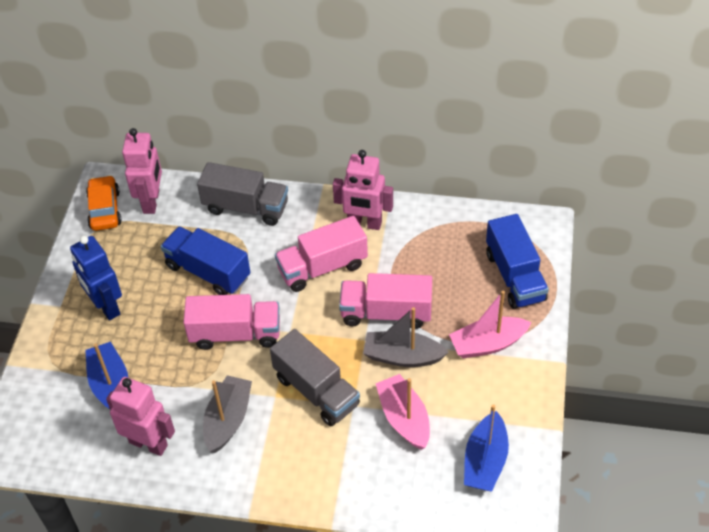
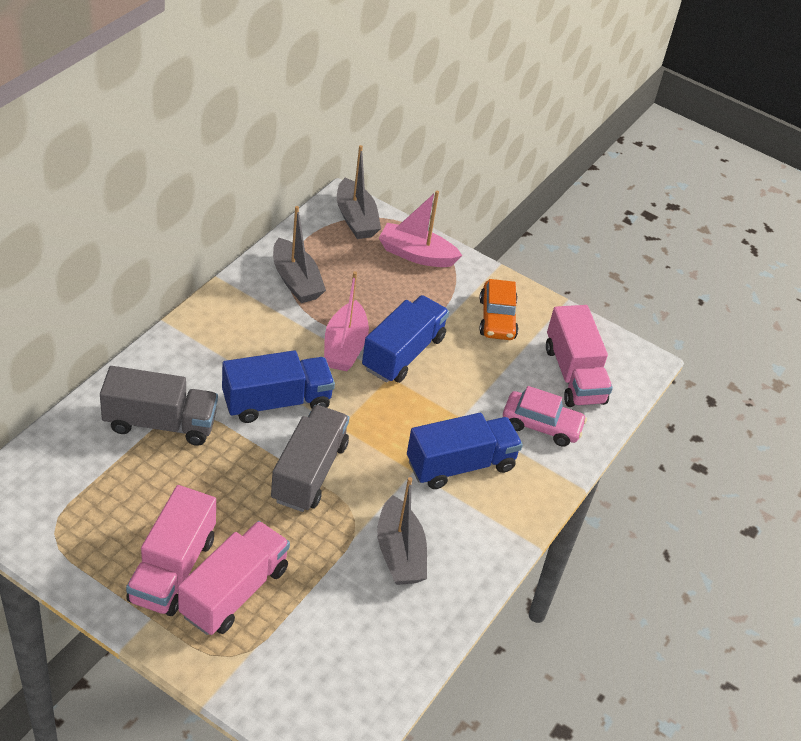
blue boat: 2 -> 0
blue robot: 1 -> 0
blue truck: 2 -> 3
grey boat: 2 -> 3
pink car: 0 -> 1
pink robot: 3 -> 0

